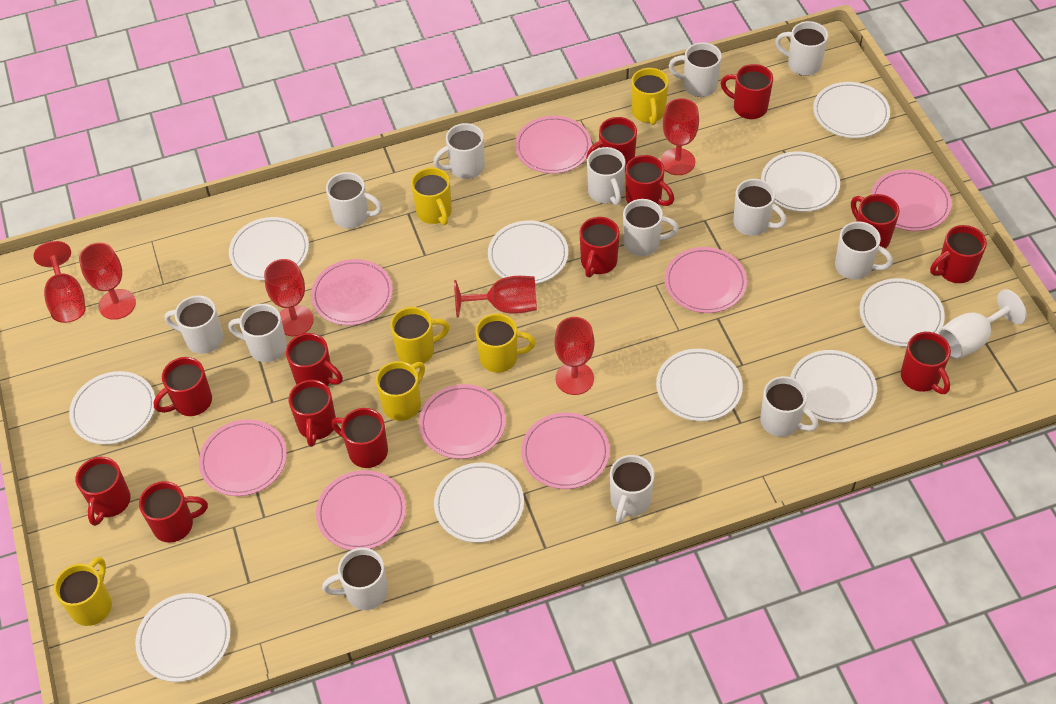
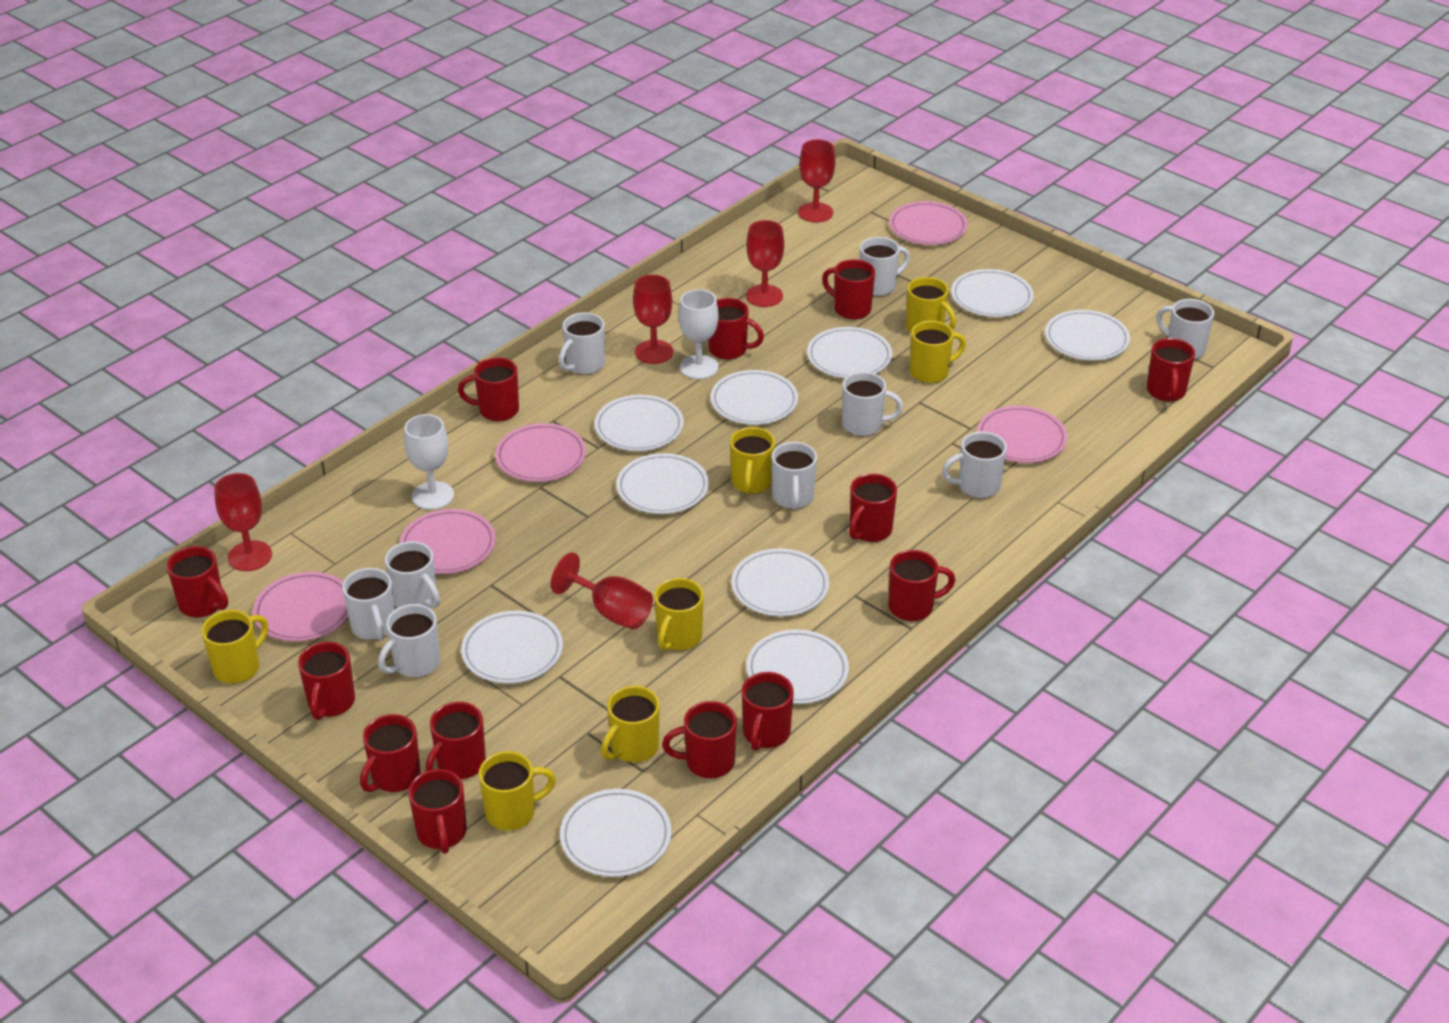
pink plate: 8 -> 5
red goblet: 6 -> 5
white goblet: 1 -> 2
white mug: 13 -> 9
yellow mug: 6 -> 7

